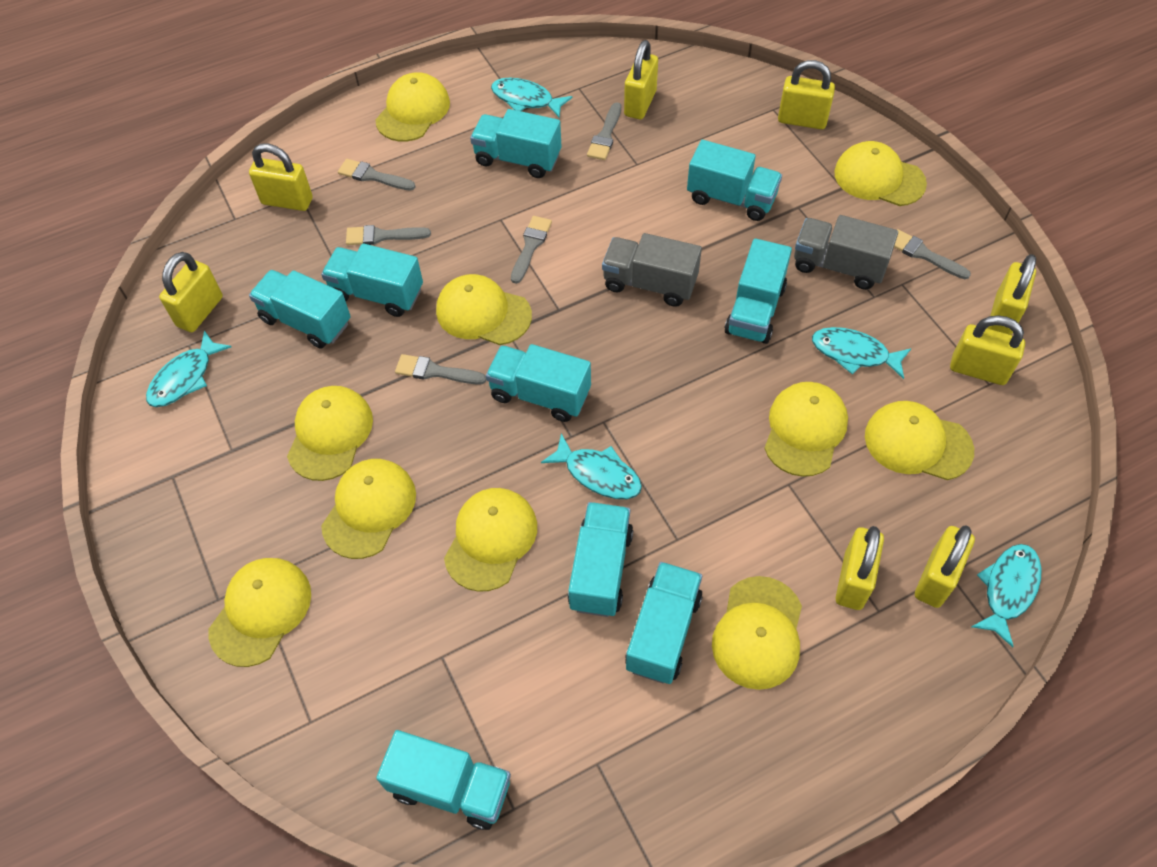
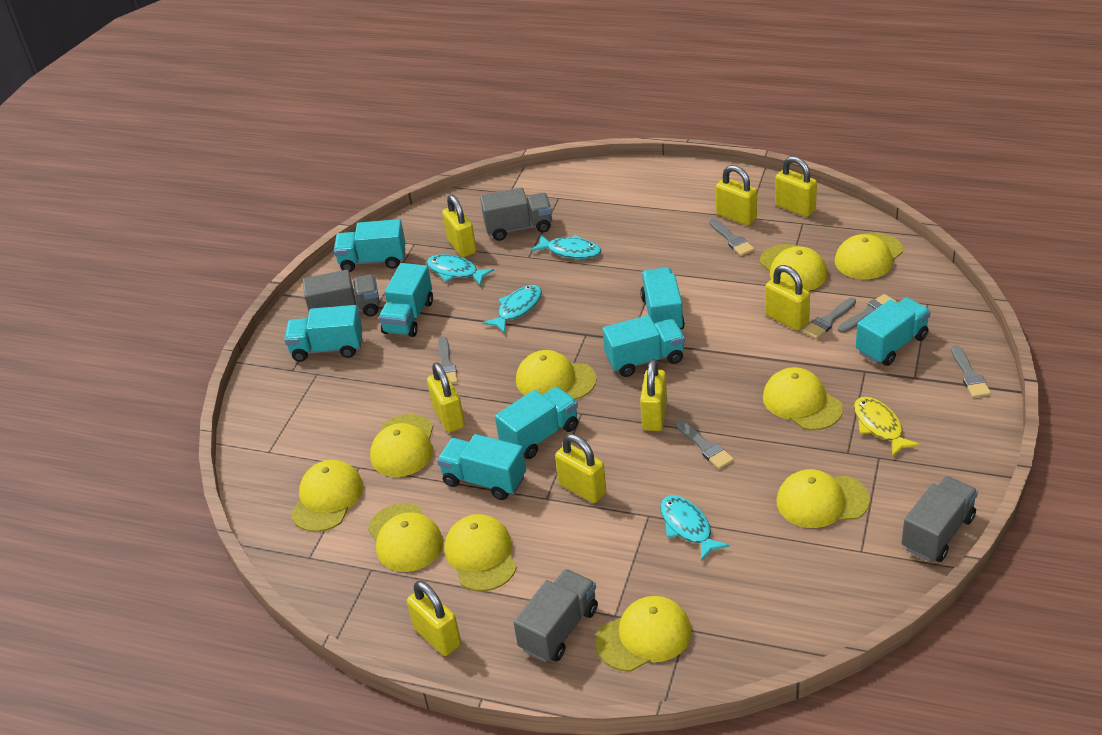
grey truck: 2 -> 4
turquoise fish: 5 -> 4
turquoise truck: 9 -> 8
yellow fish: 0 -> 1

